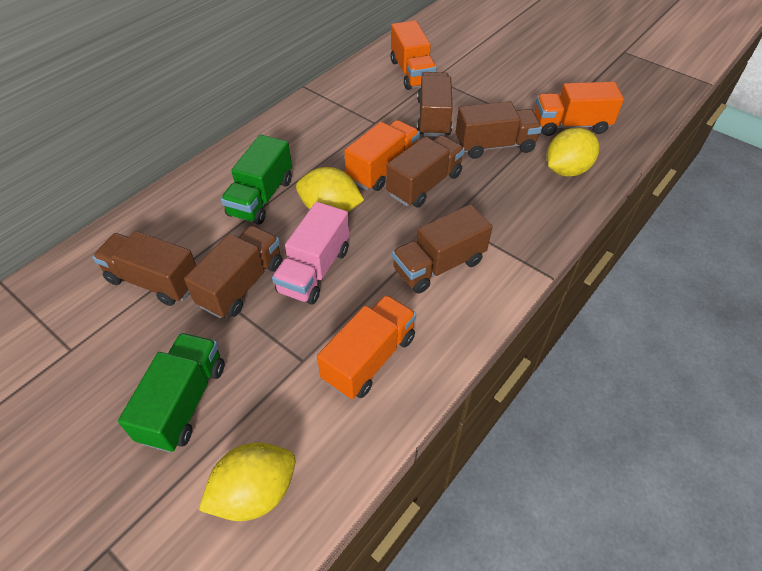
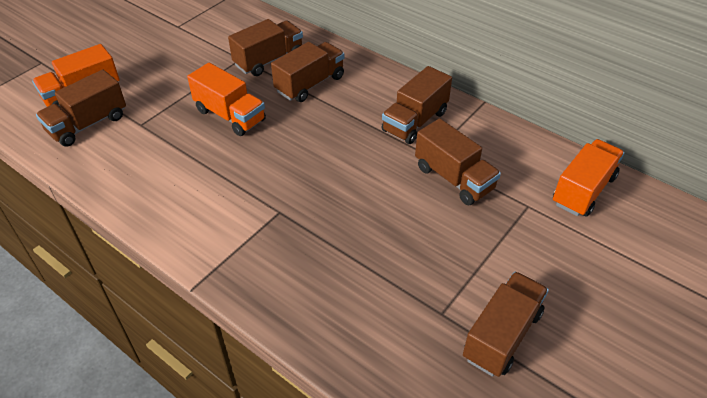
green truck: 2 -> 0
orange truck: 4 -> 3
pink truck: 1 -> 0
yellow lemon: 3 -> 0

